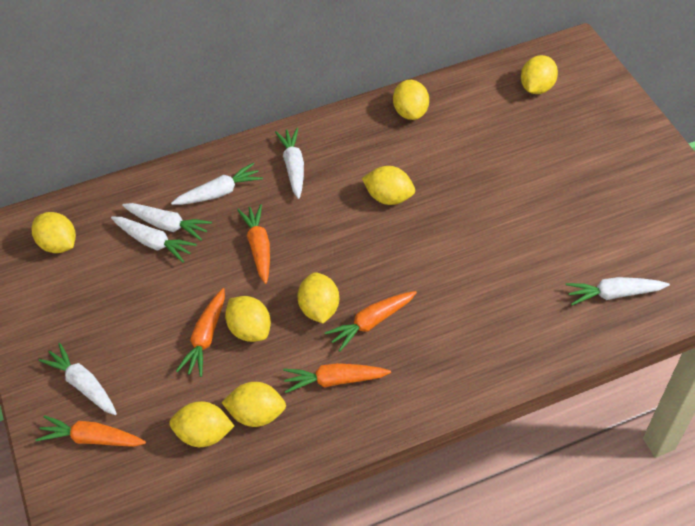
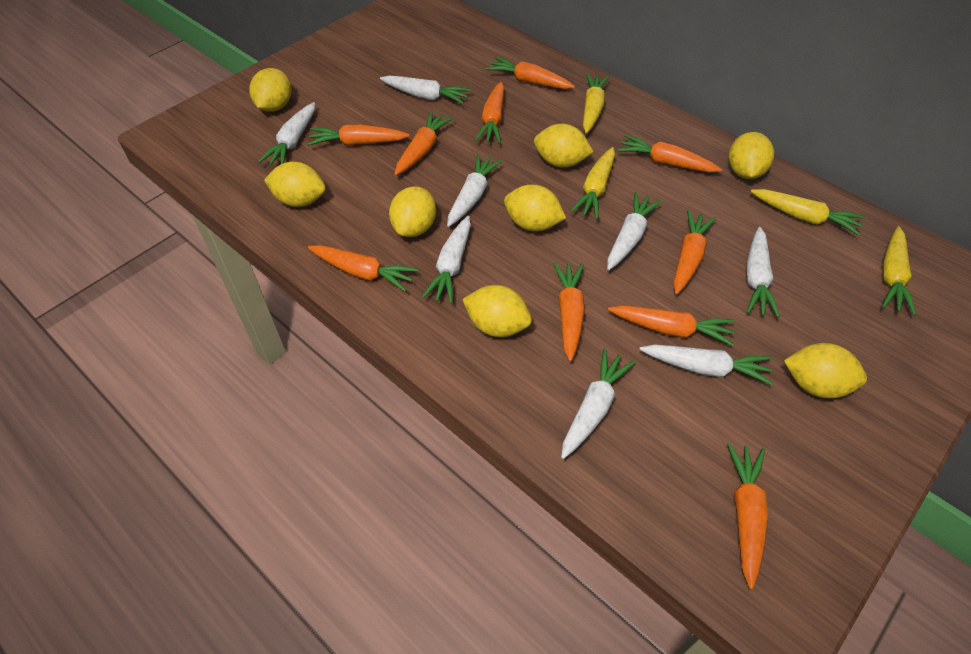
orange carrot: 5 -> 10
white carrot: 6 -> 8
yellow carrot: 0 -> 4

